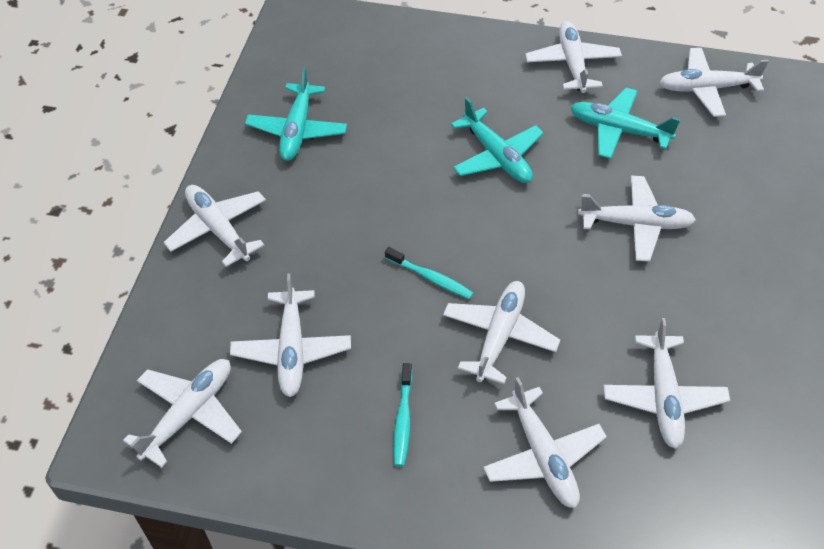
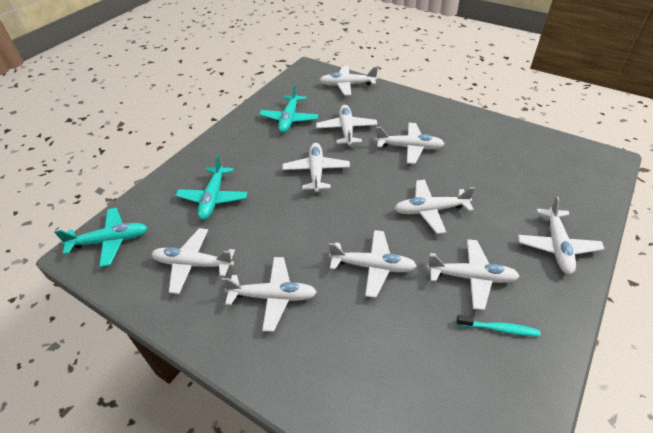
turquoise toothbrush: 2 -> 1
white plane: 9 -> 10

